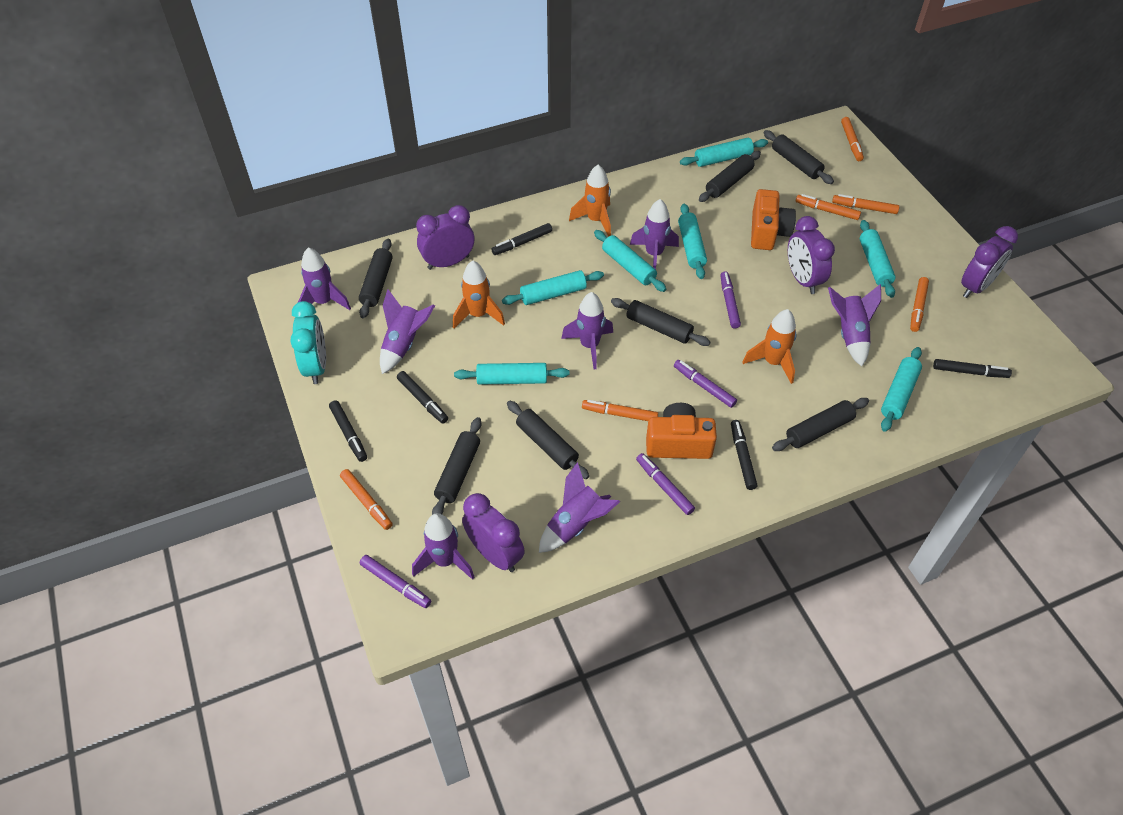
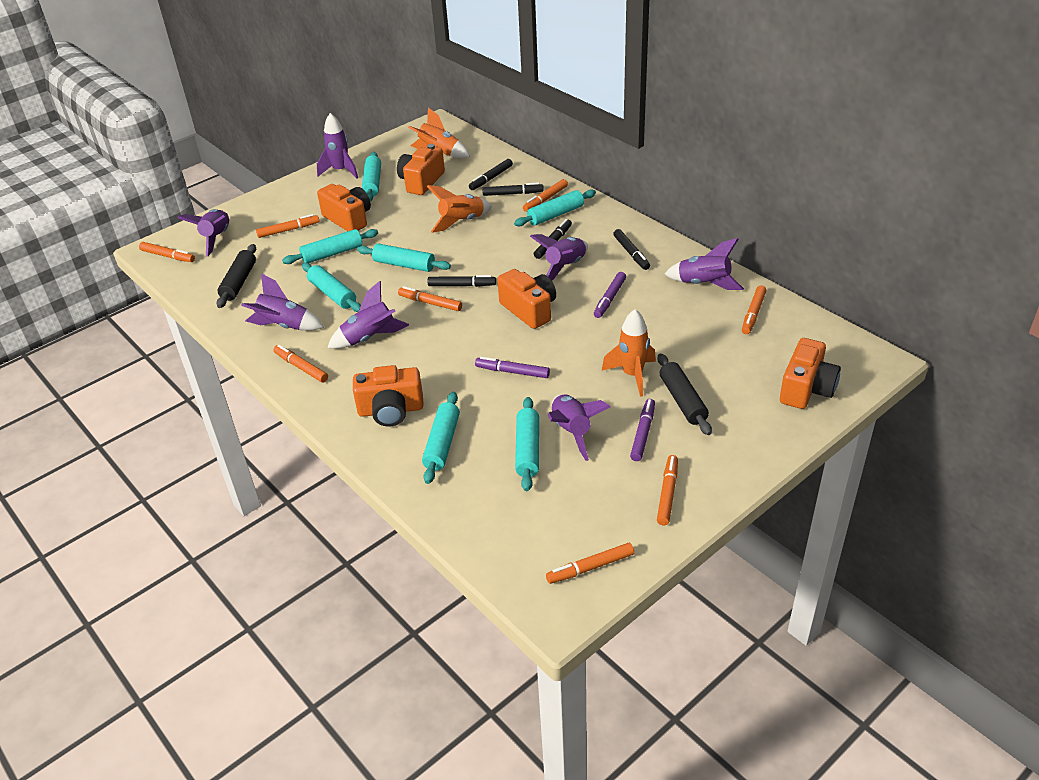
black rolling pin: 7 -> 2
orange camera: 2 -> 5
orange marker: 6 -> 8
purple clock: 4 -> 0
purple marker: 4 -> 3
turquoise clock: 1 -> 0

